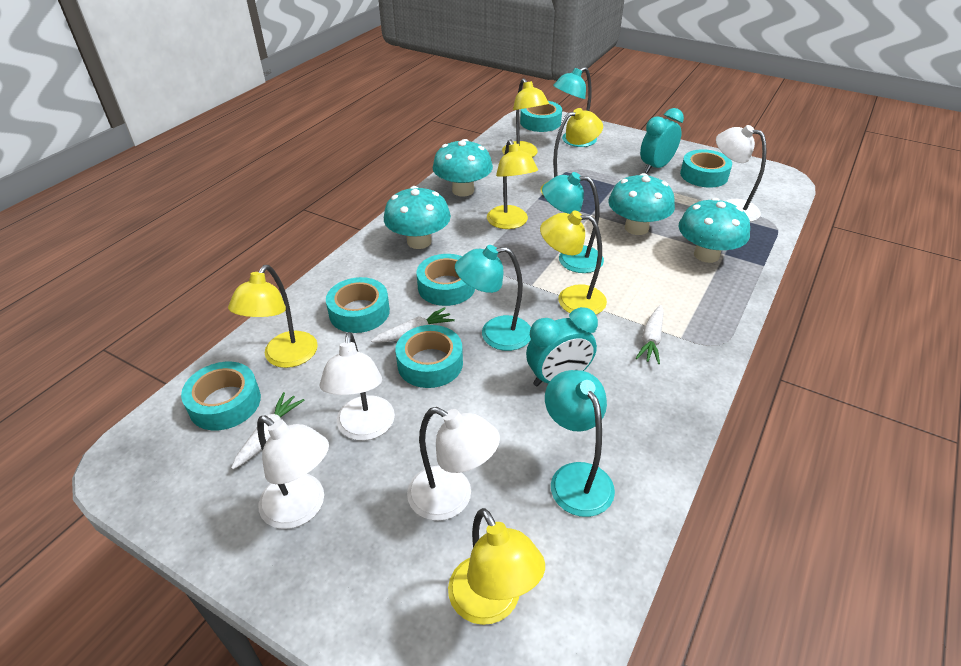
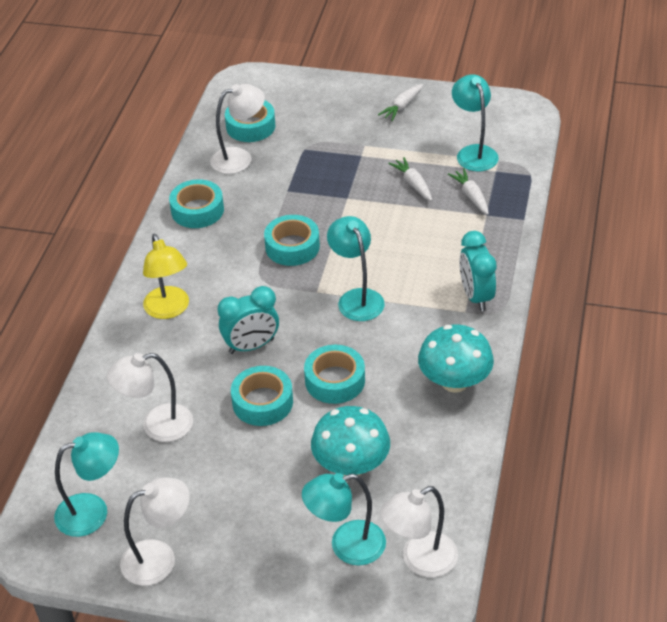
turquoise mushroom: 4 -> 2
turquoise tape: 6 -> 5
yellow lamp: 6 -> 1

